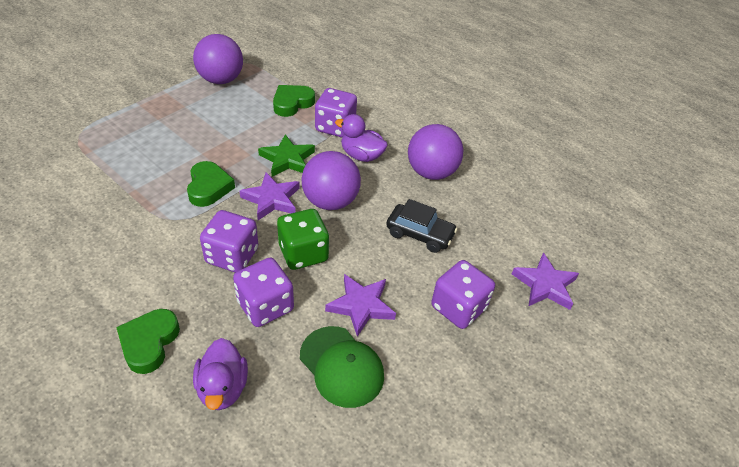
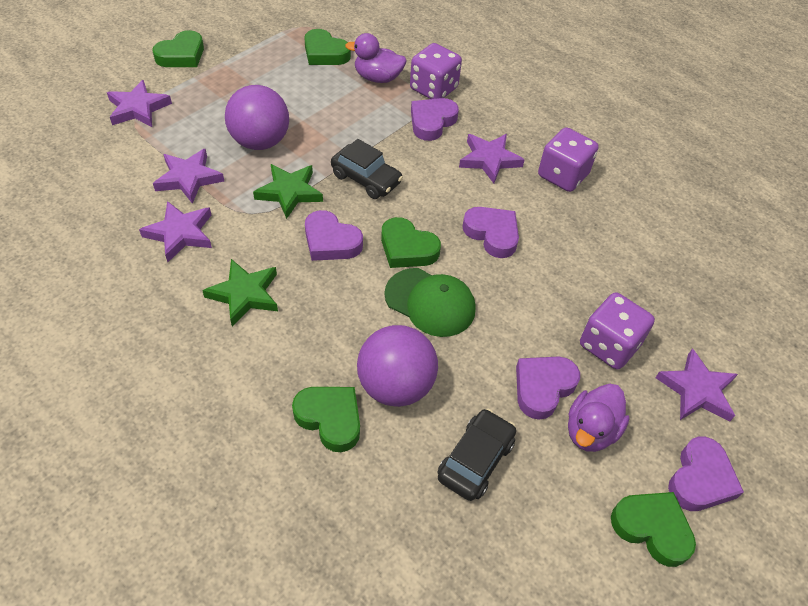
black car: 1 -> 2
green dice: 1 -> 0
green heart: 3 -> 5
green star: 1 -> 2
purple ball: 3 -> 2
purple dice: 4 -> 3
purple heart: 0 -> 5
purple star: 3 -> 5

